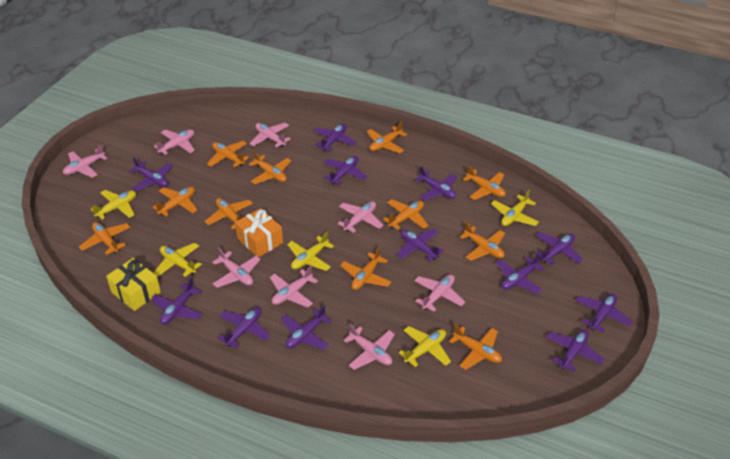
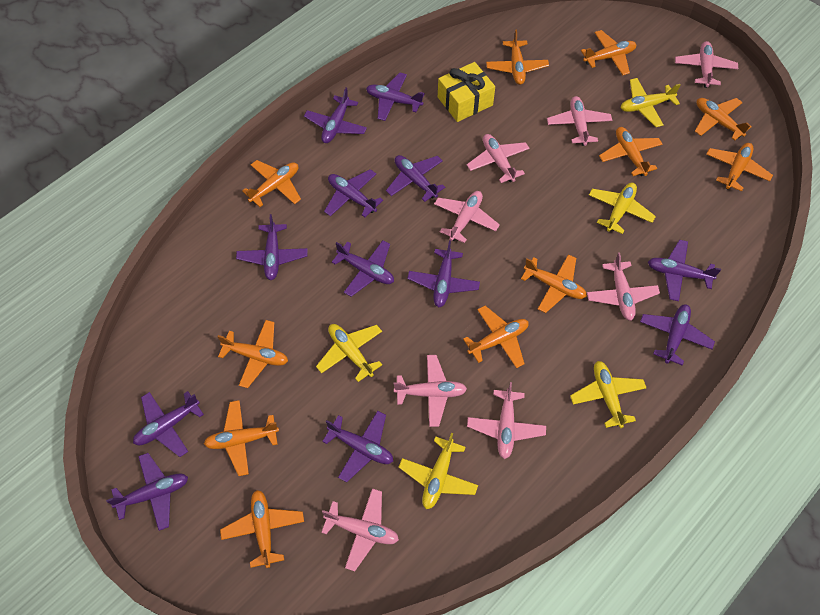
orange gift: 1 -> 0

